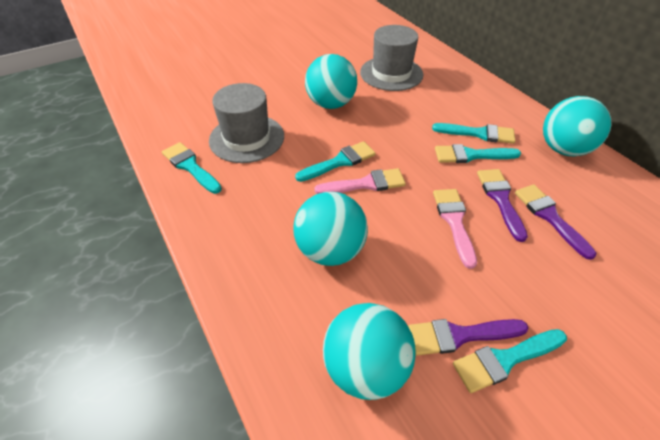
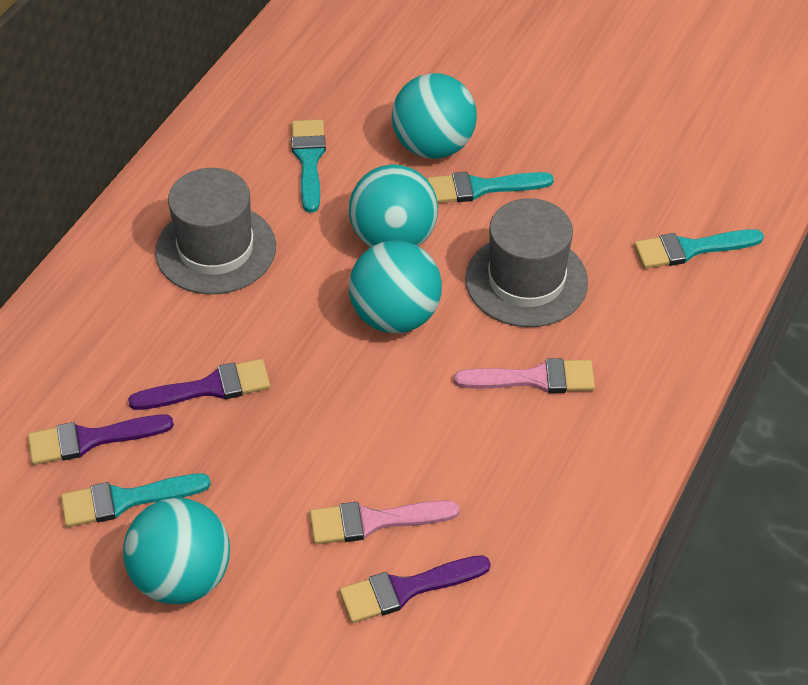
turquoise brush: 5 -> 4

